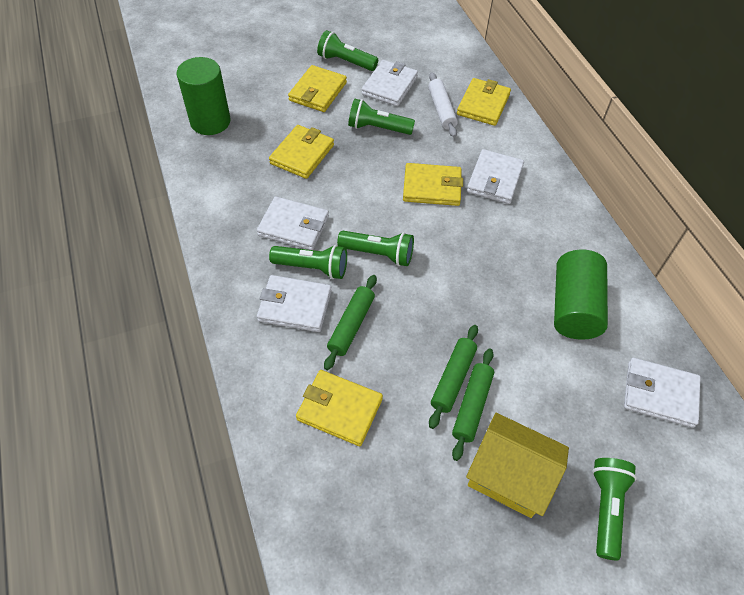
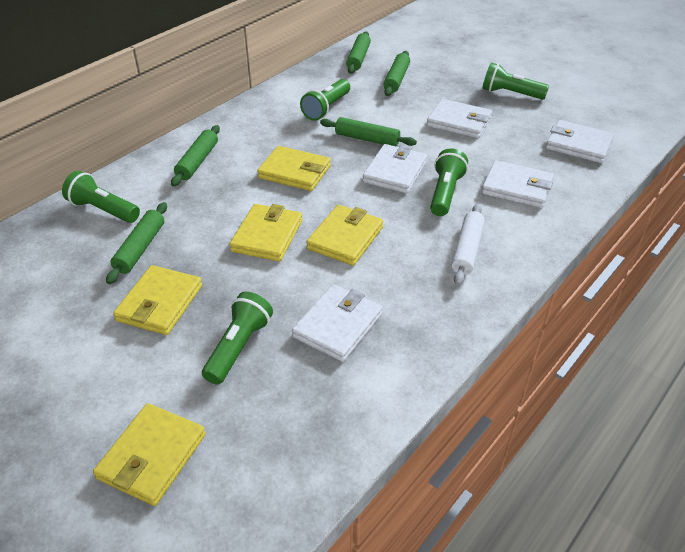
green cylinder: 2 -> 0
green rolling pin: 3 -> 5
yellow house: 1 -> 0

